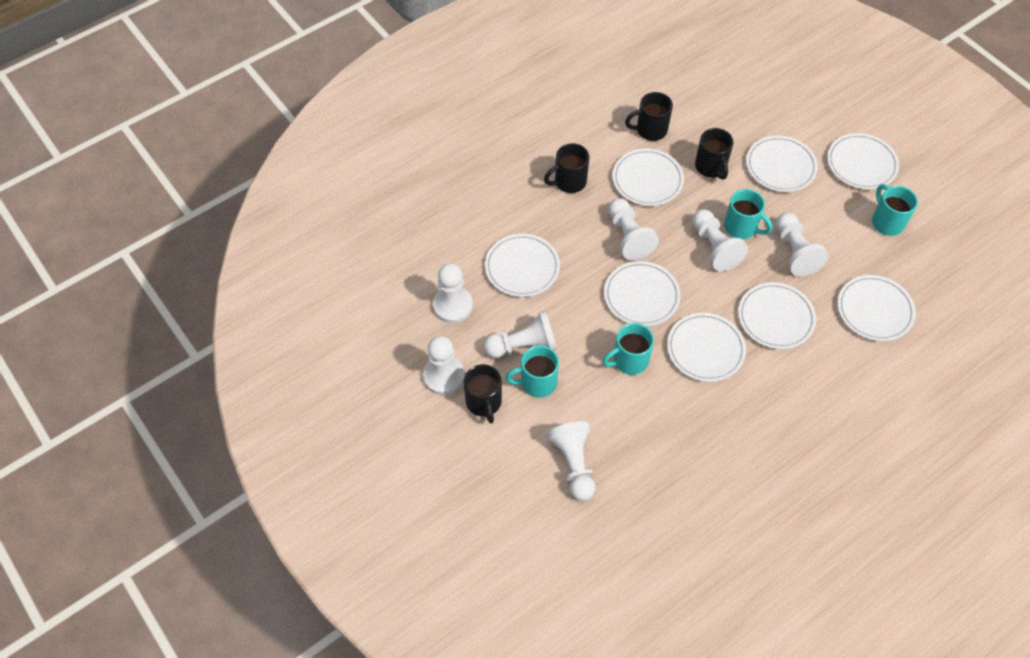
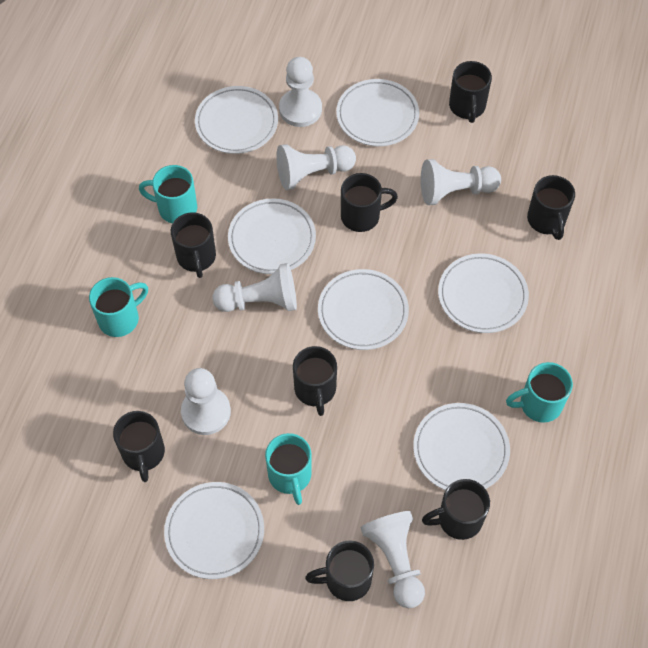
black mug: 4 -> 8
white pawn: 7 -> 6
white plate: 8 -> 7

